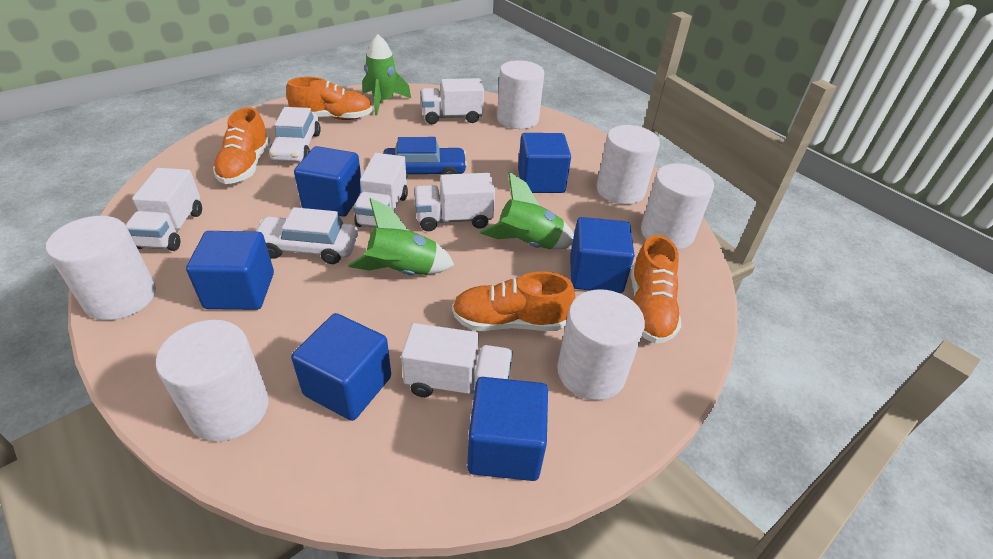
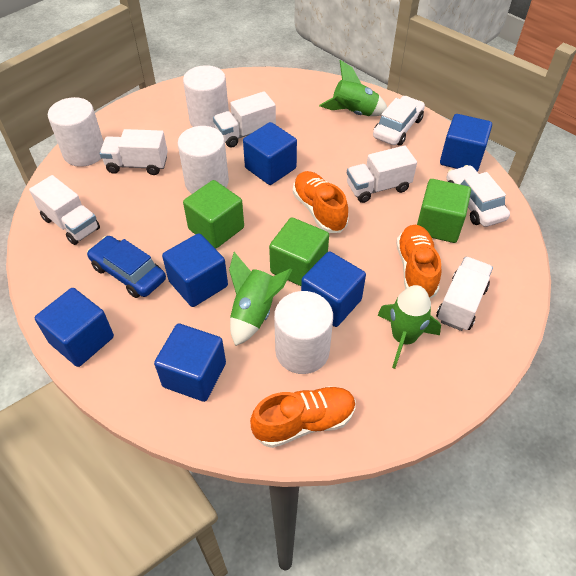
green cube: 0 -> 3
orange shoe: 4 -> 3
white cylinder: 6 -> 4

